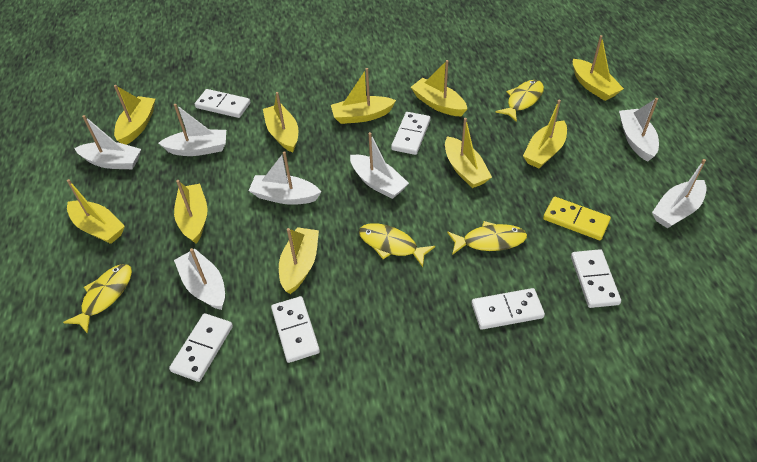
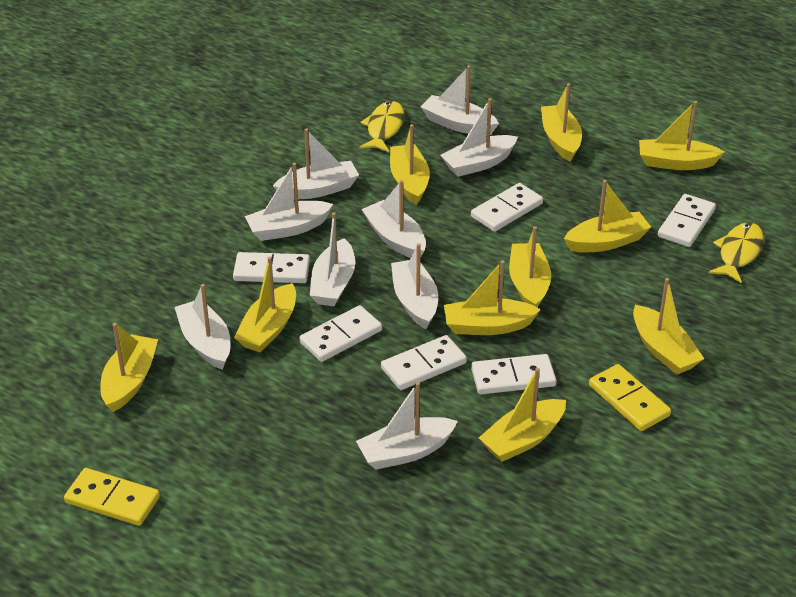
white boat: 7 -> 9
yellow domino: 1 -> 2
yellow fish: 4 -> 2

